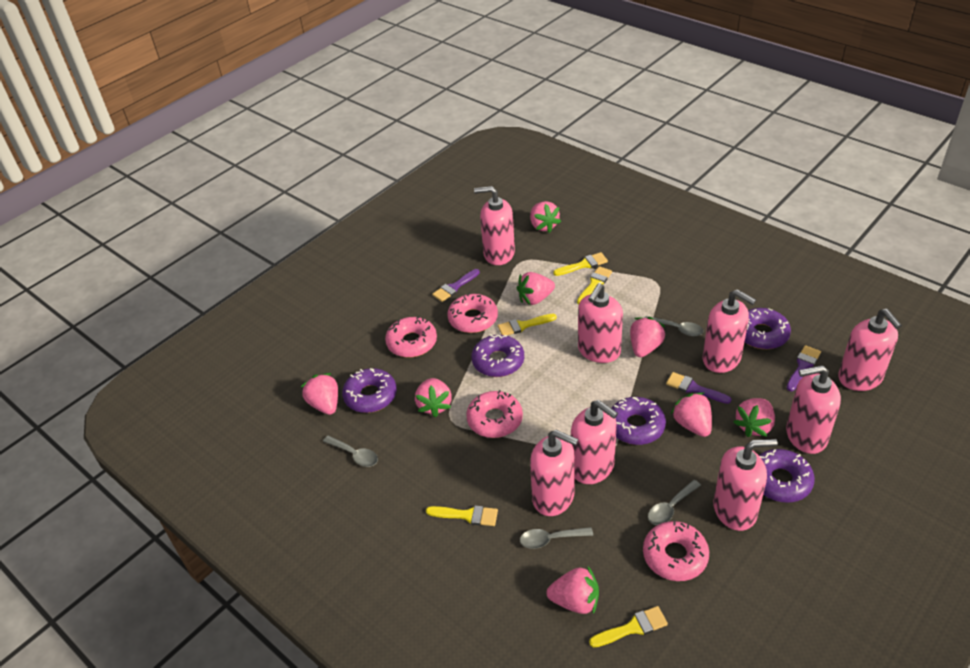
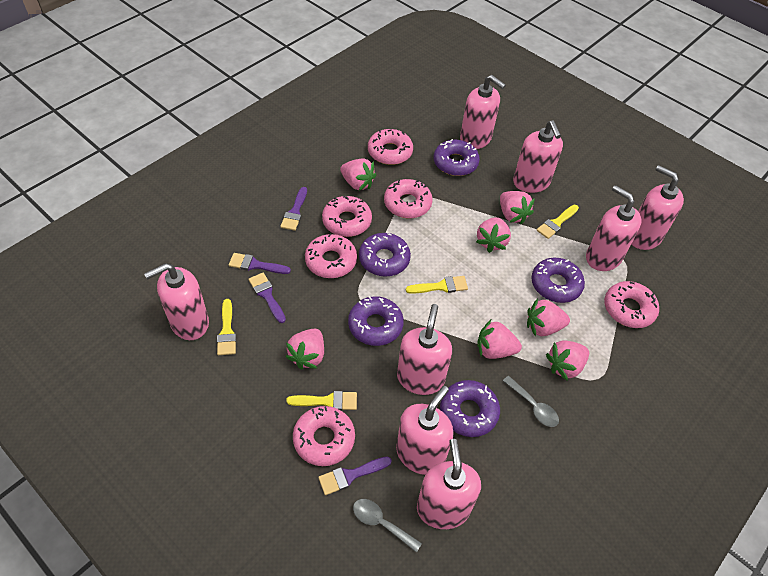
grey spoon: 4 -> 2
pink donut: 4 -> 6
pink strawberry: 8 -> 7
purple brush: 3 -> 4
yellow brush: 5 -> 4

